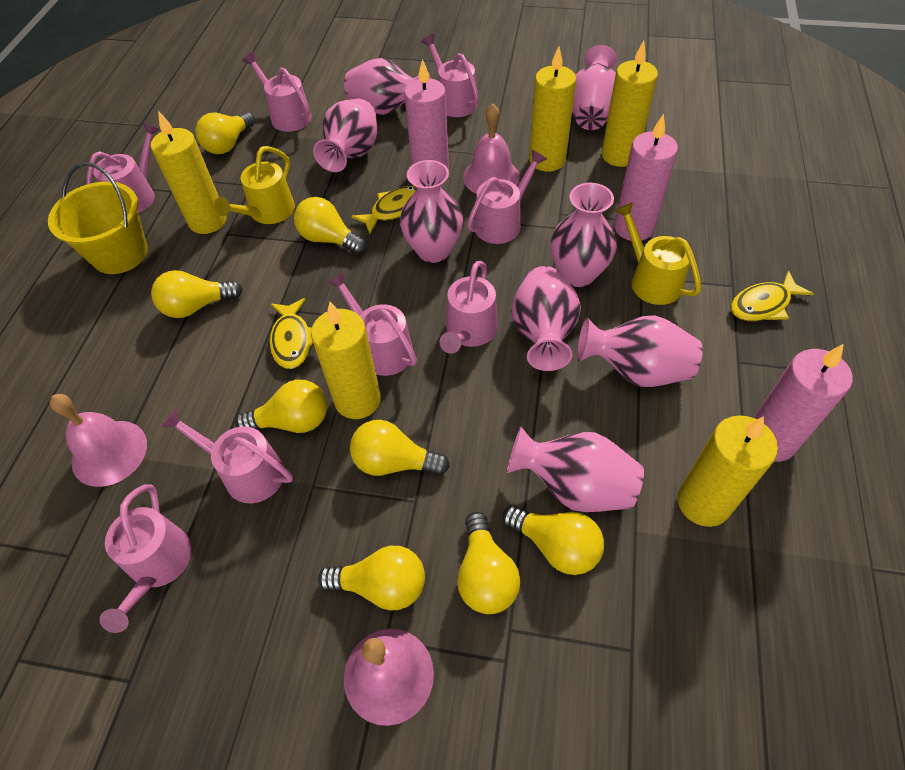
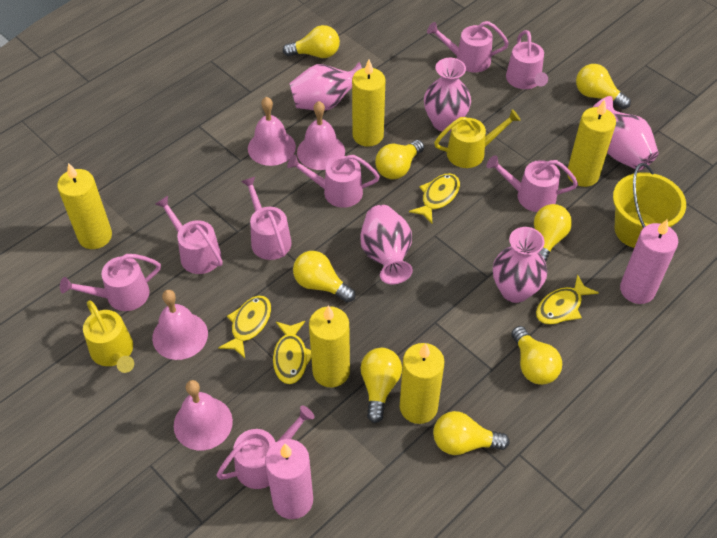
pink bell: 3 -> 4
pink candle: 3 -> 2
pink vase: 8 -> 5
yellow fish: 3 -> 4

